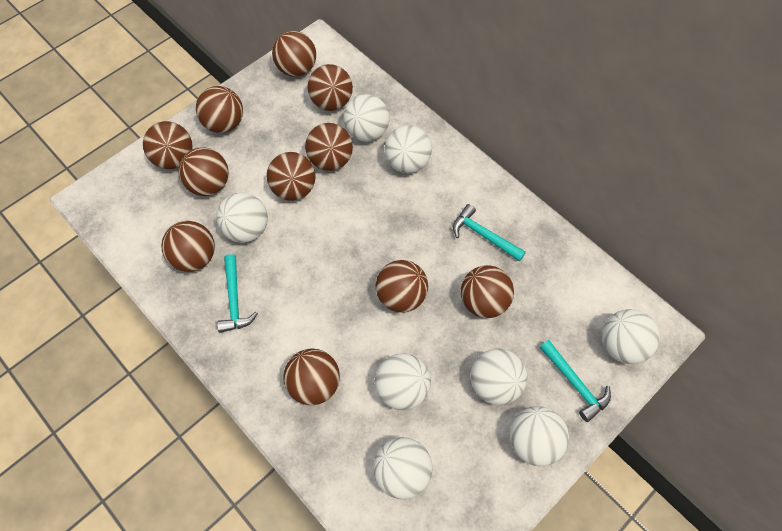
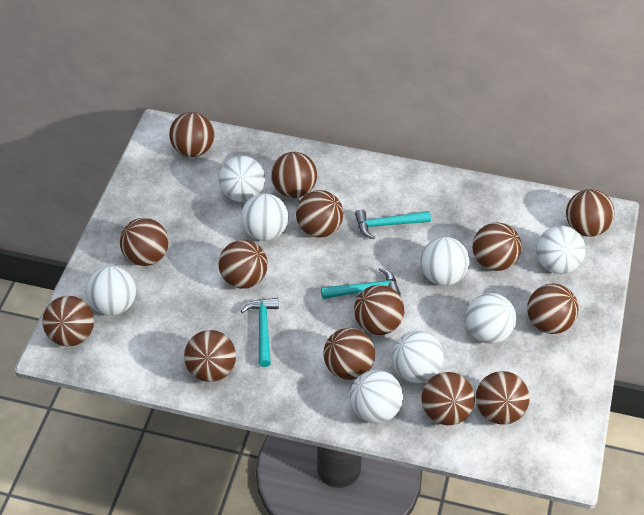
brown ball: 11 -> 14

